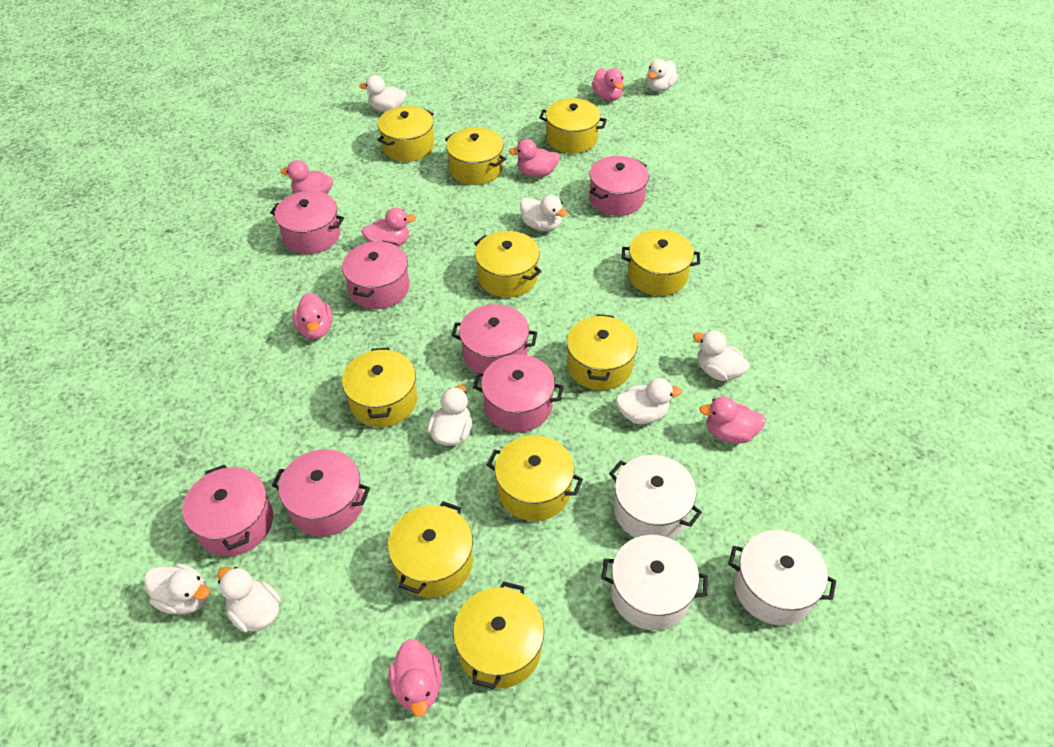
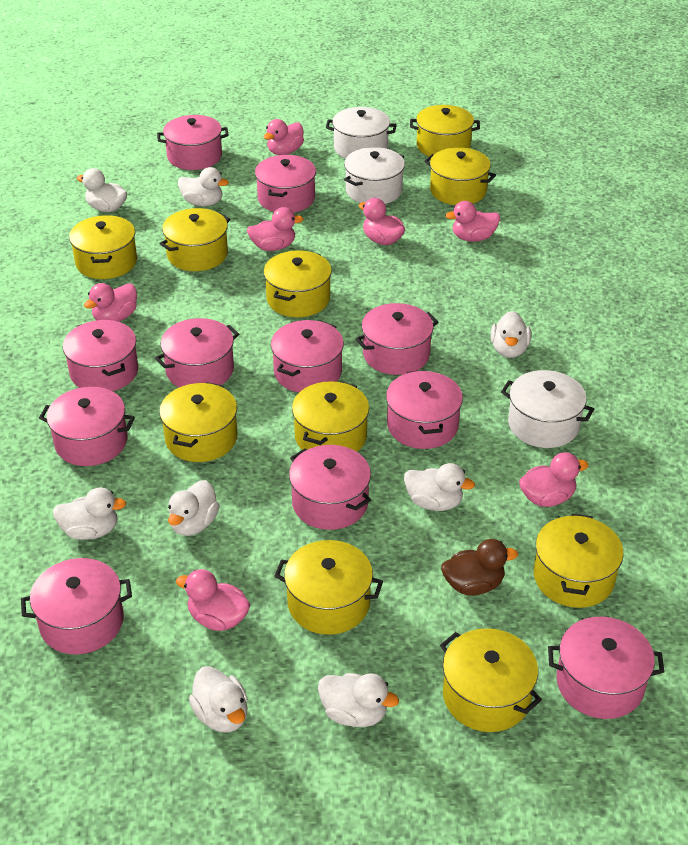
brown duck: 0 -> 1
pink pot: 7 -> 11

